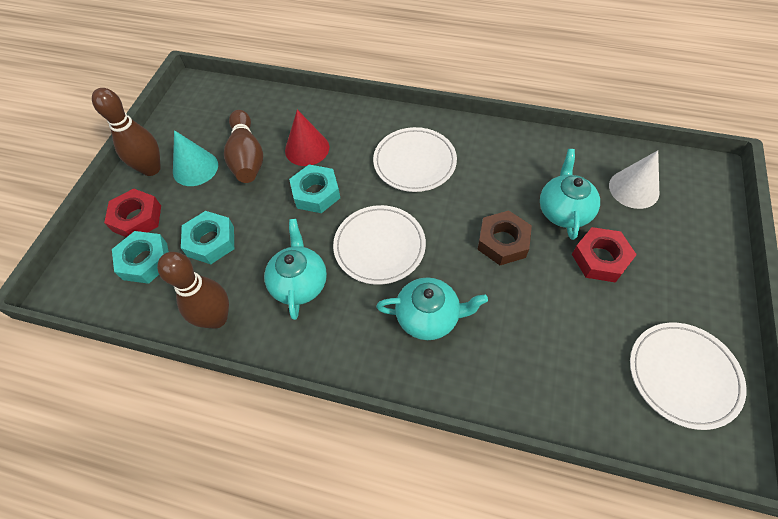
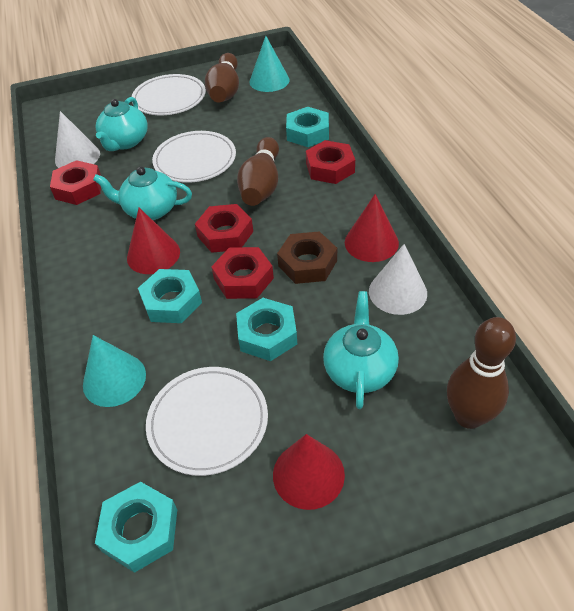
red cone: 1 -> 3
red nut: 2 -> 4
turquoise cone: 1 -> 2
turquoise nut: 3 -> 4
white cone: 1 -> 2

